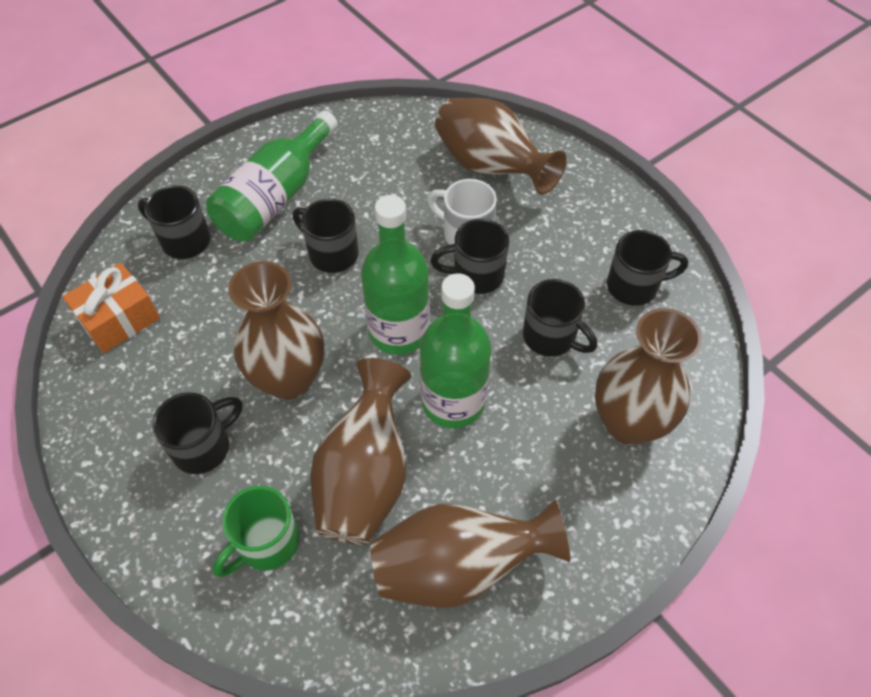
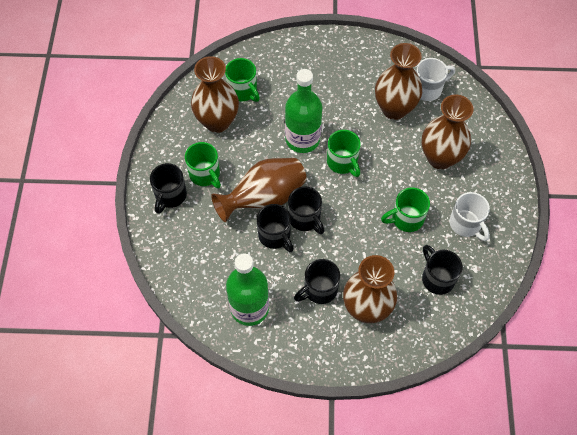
black mug: 6 -> 5
green bottle: 3 -> 2
green mug: 1 -> 4
orange gift: 1 -> 0
white mug: 1 -> 2

